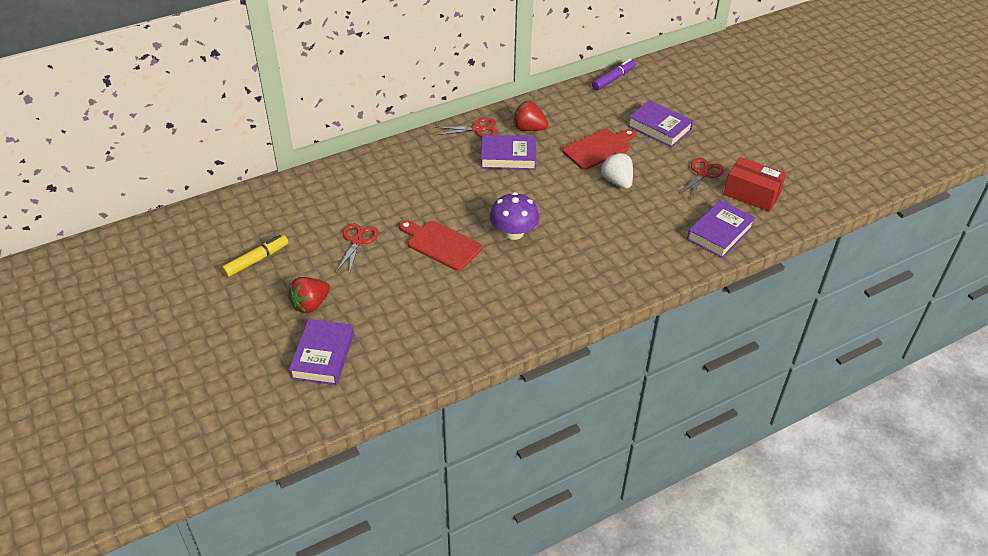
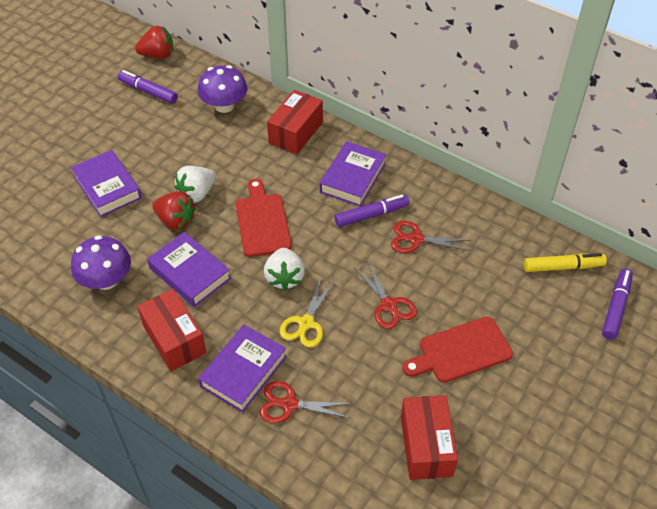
purple marker: 1 -> 3
purple mushroom: 1 -> 2
red box: 1 -> 3
white strawberry: 1 -> 2
yellow scissors: 0 -> 1

